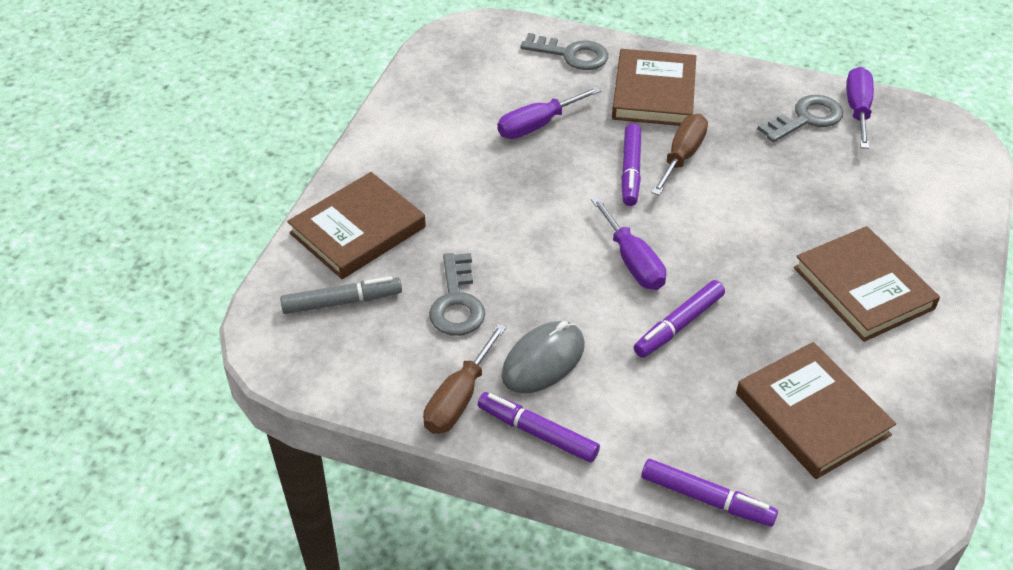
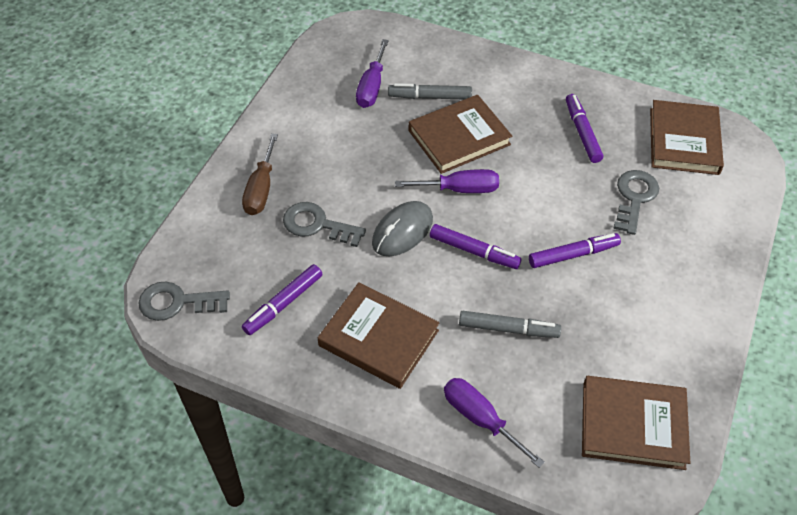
brown screwdriver: 2 -> 1
grey marker: 1 -> 2

